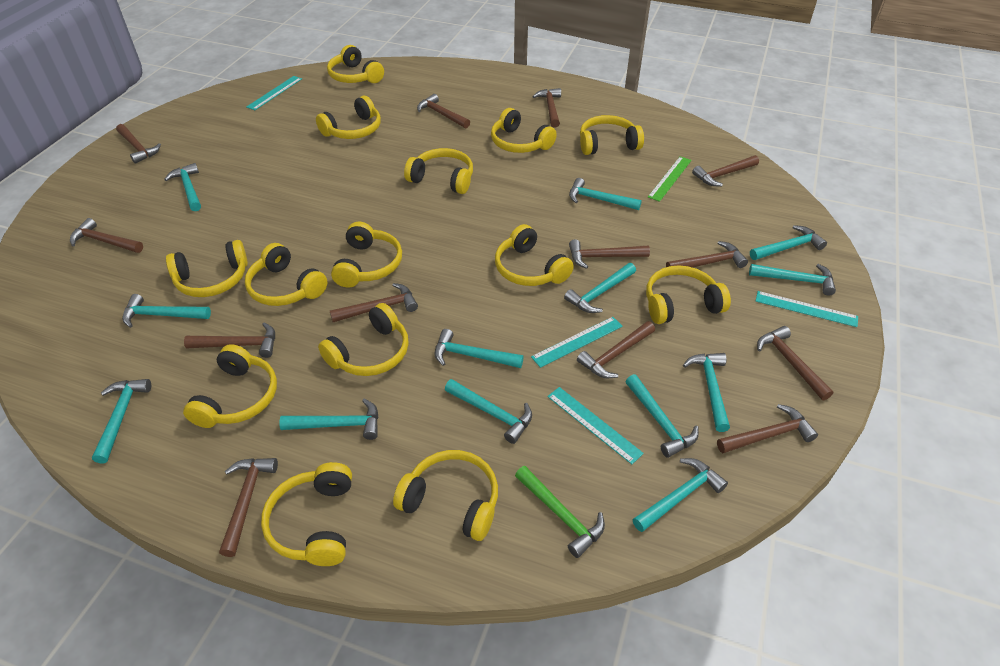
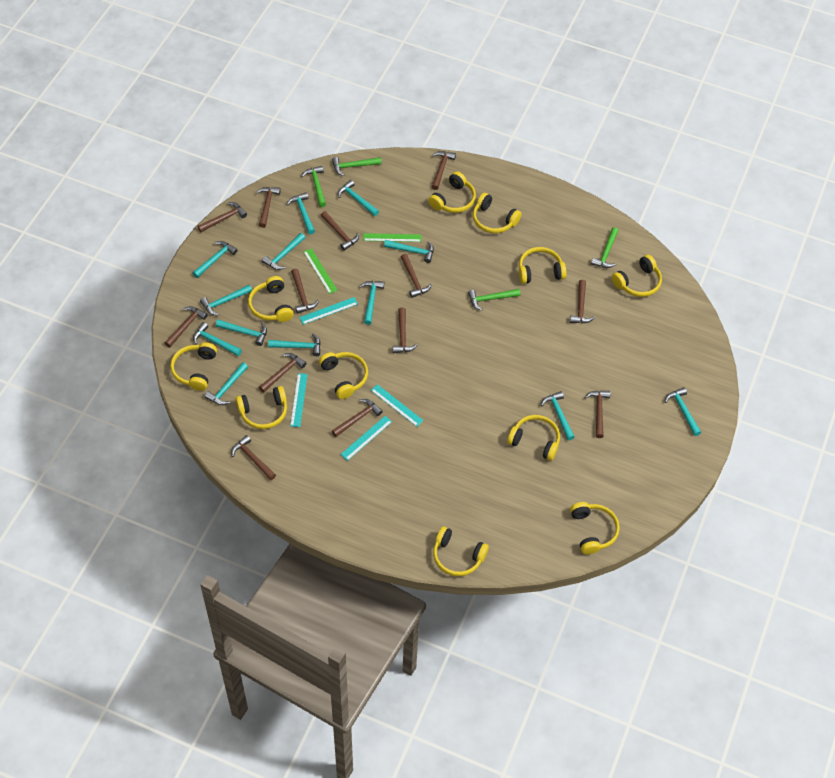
green hammer: 1 -> 4
green ruler: 1 -> 2
yellow headphones: 14 -> 11

